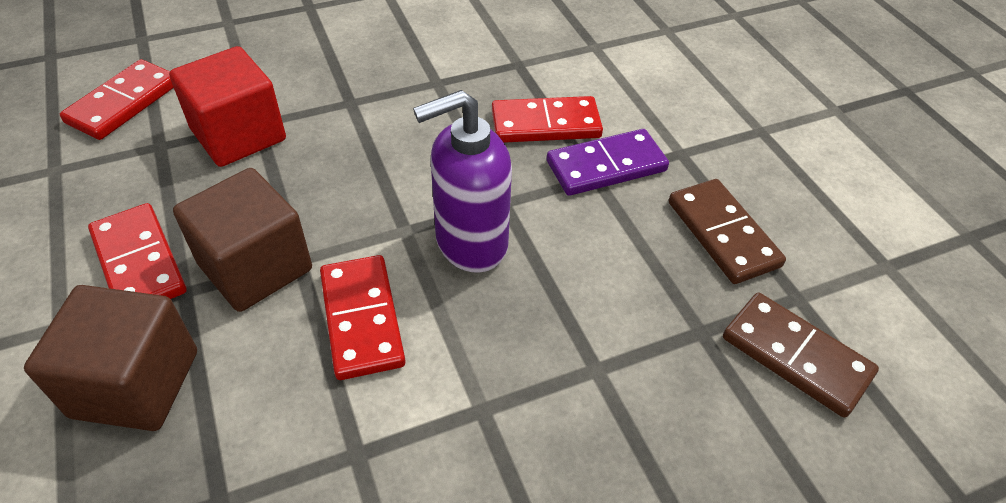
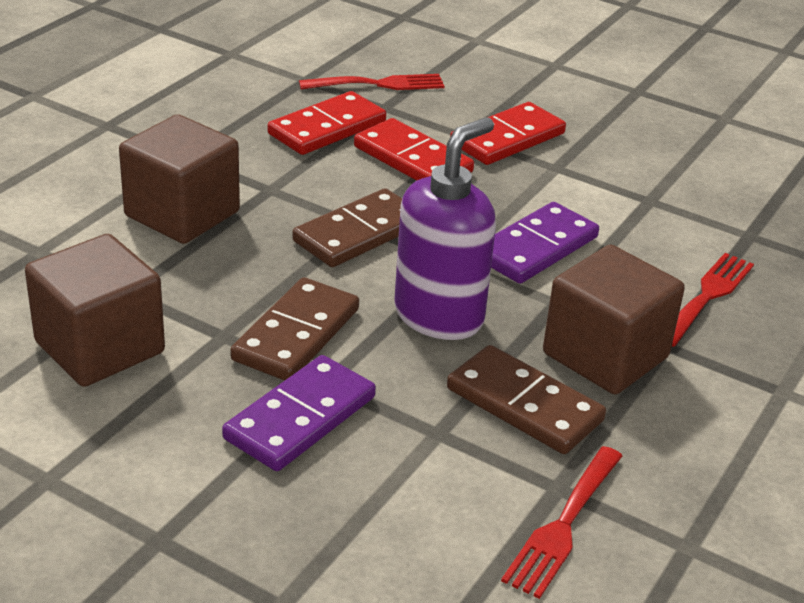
brown cube: 2 -> 3
brown domino: 2 -> 3
purple domino: 1 -> 2
red cube: 1 -> 0
red domino: 4 -> 3
red fork: 0 -> 3

